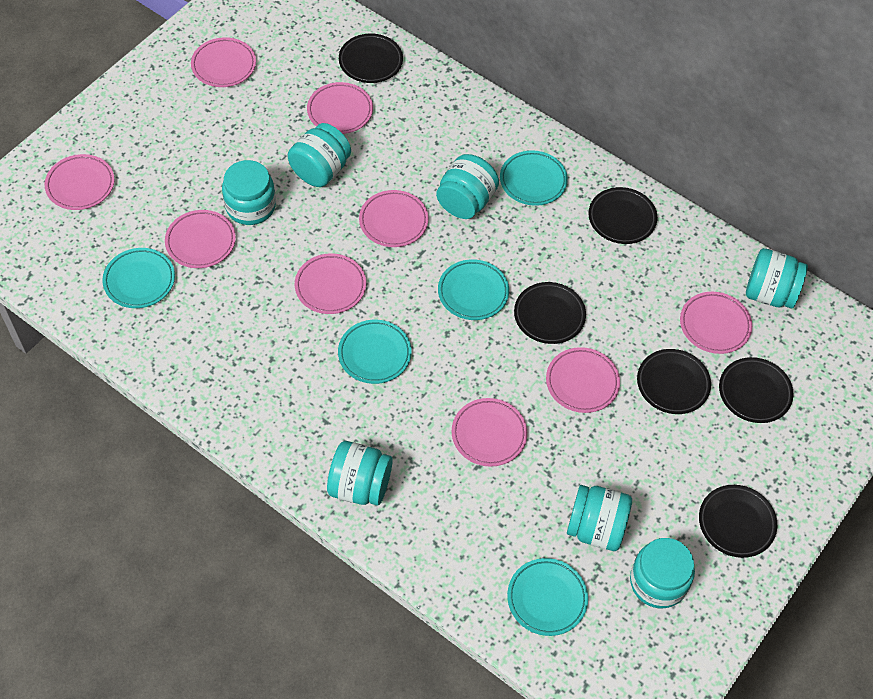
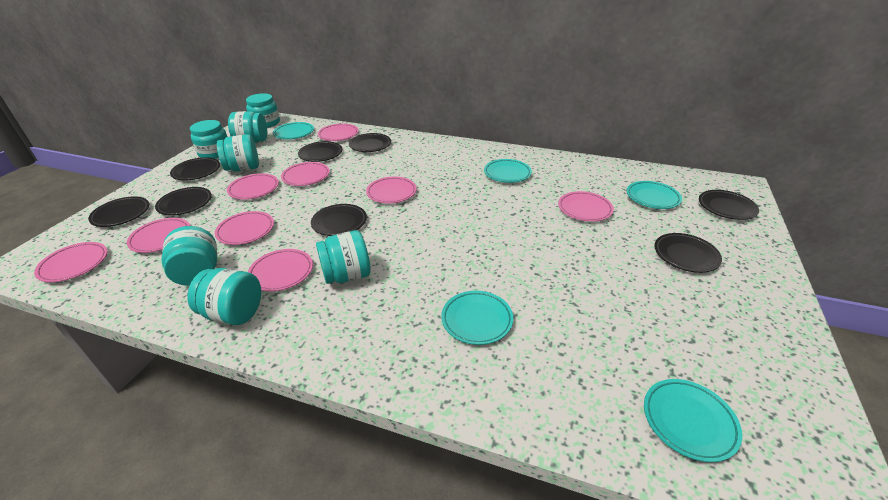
black plate: 6 -> 8

